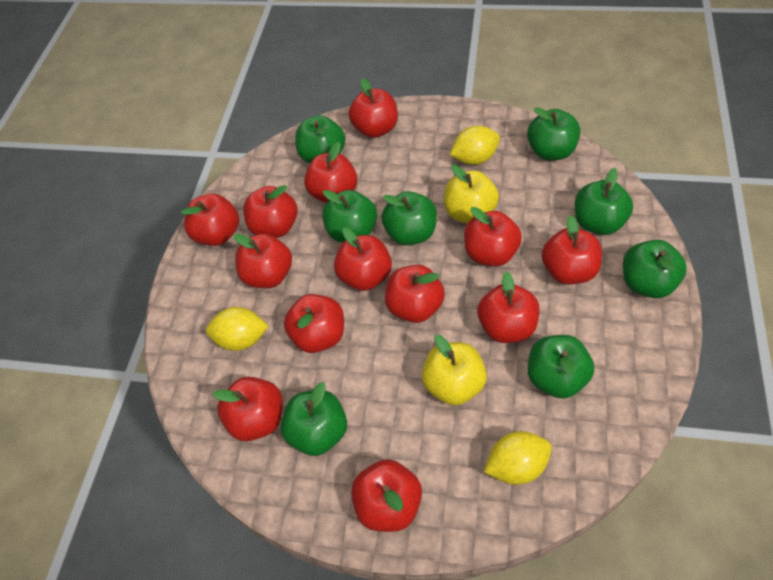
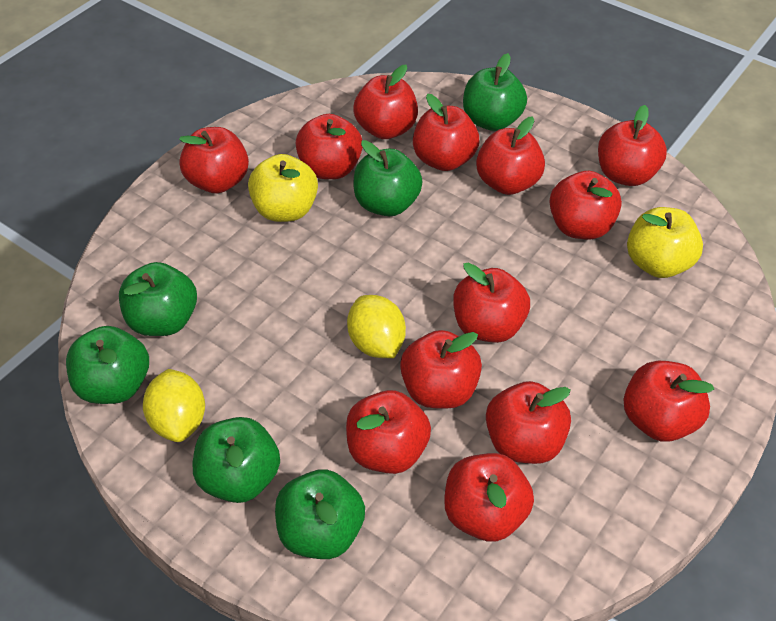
green apple: 8 -> 6
yellow lemon: 3 -> 2

